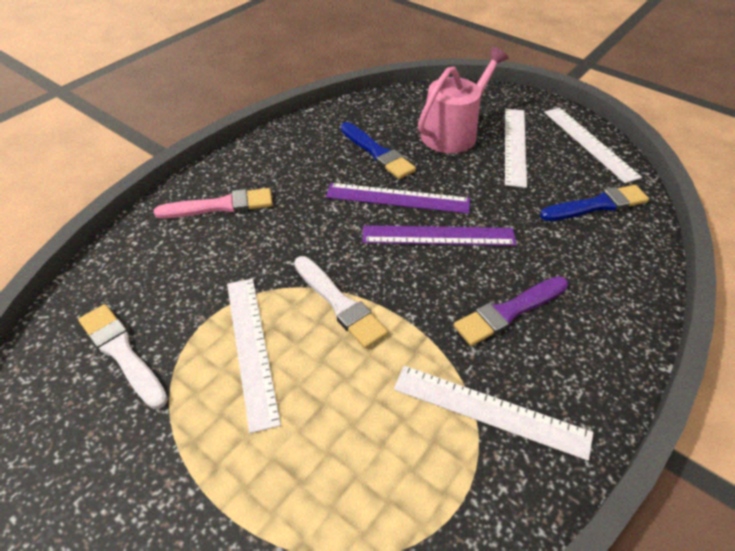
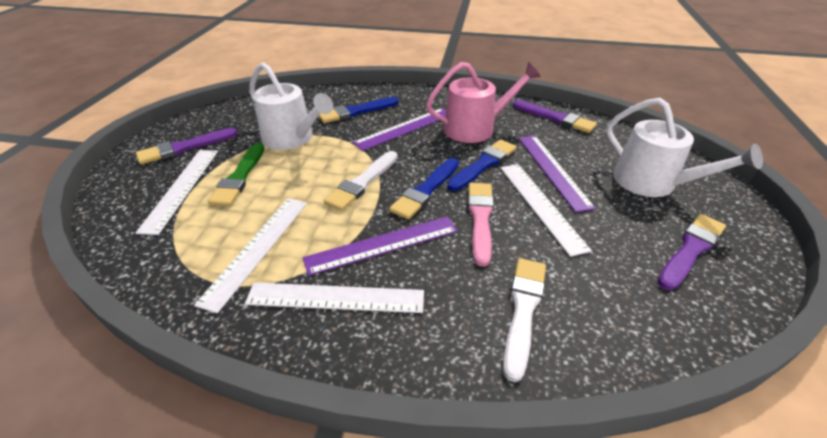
blue brush: 2 -> 3
green brush: 0 -> 1
purple brush: 1 -> 3
purple ruler: 2 -> 3
white watering can: 0 -> 2

